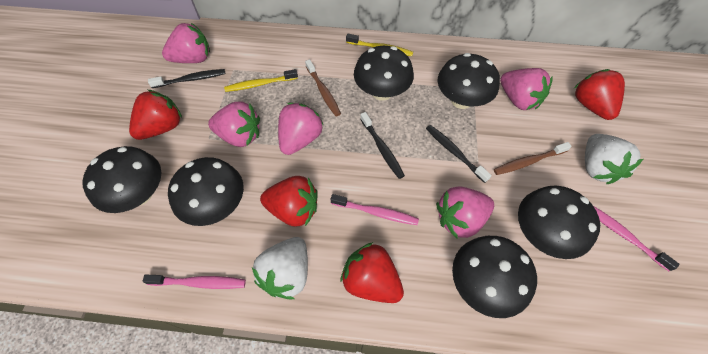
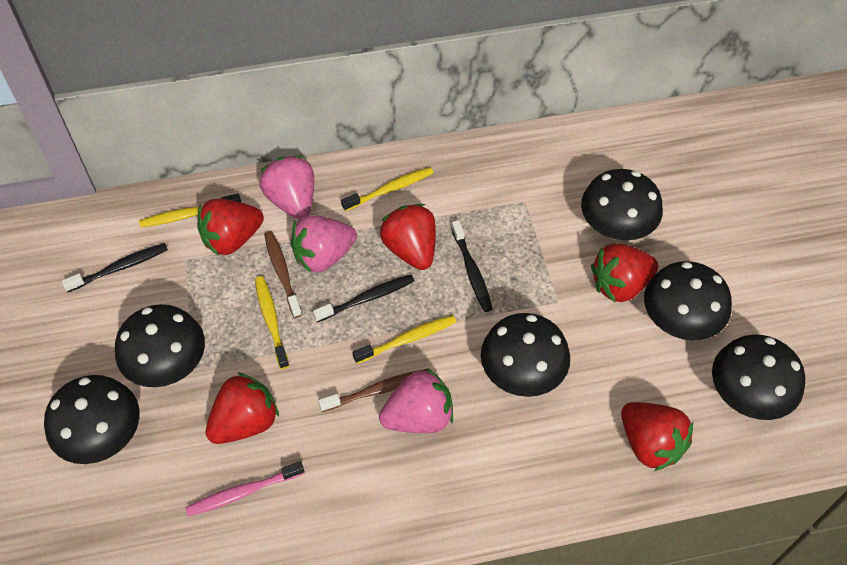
pink strawberry: 5 -> 3
pink toothbrush: 3 -> 1
red strawberry: 4 -> 5
white strawberry: 2 -> 0
yellow toothbrush: 2 -> 4

